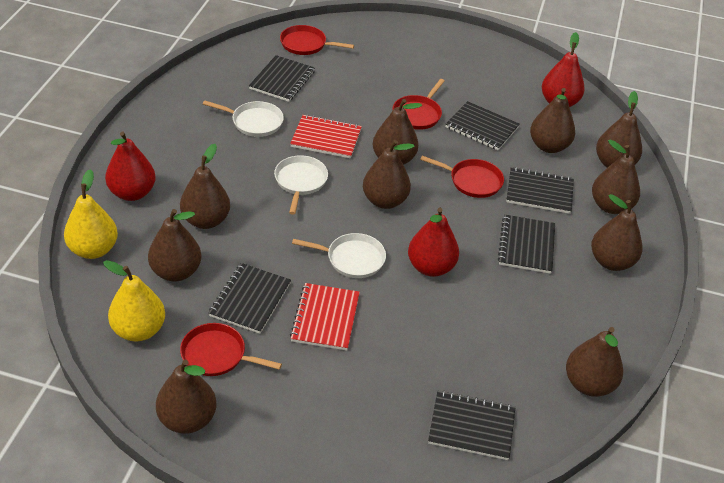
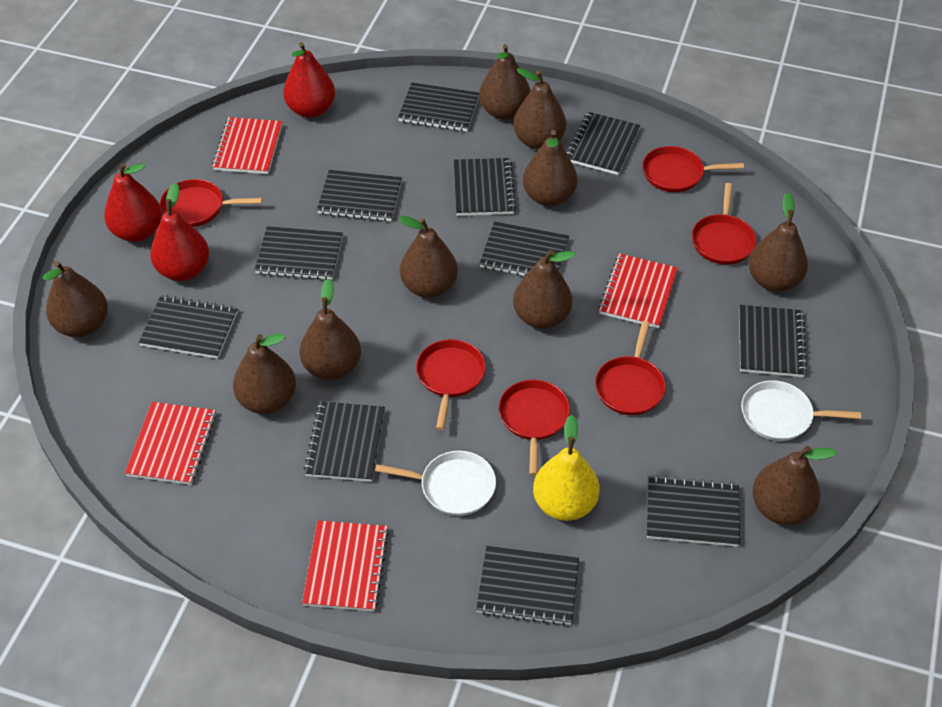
black notebook: 6 -> 11
red notebook: 2 -> 4
red pan: 4 -> 6
white pan: 3 -> 2
yellow pear: 2 -> 1

